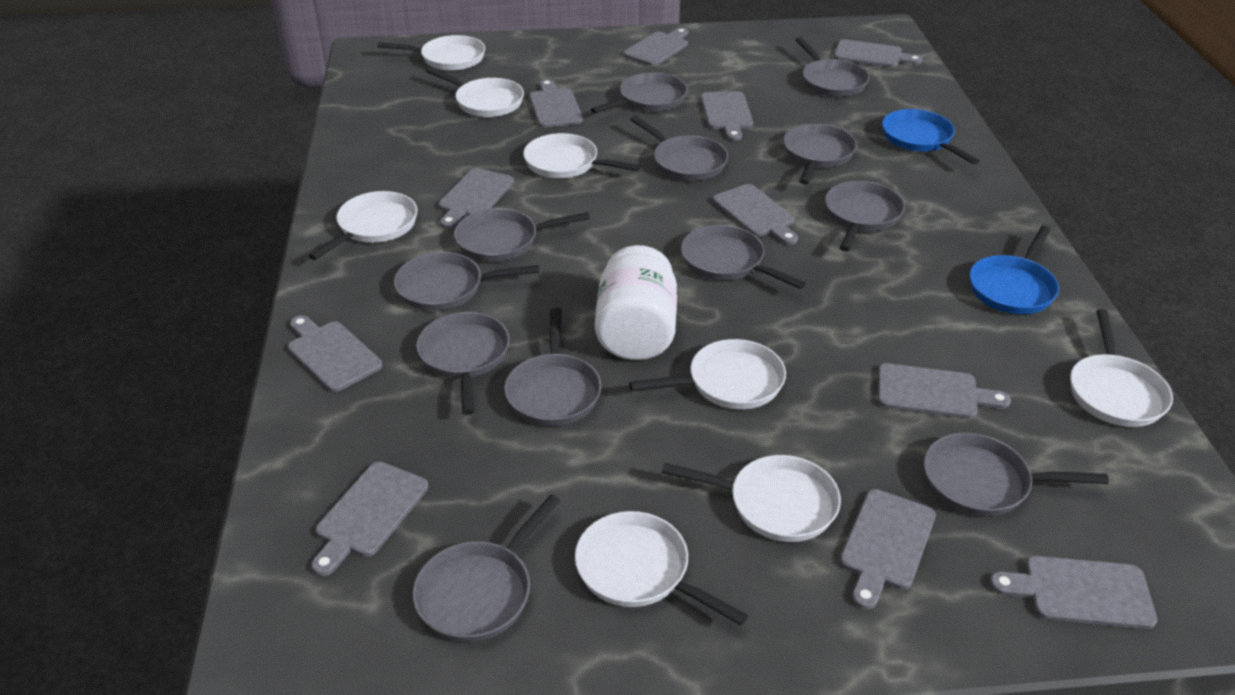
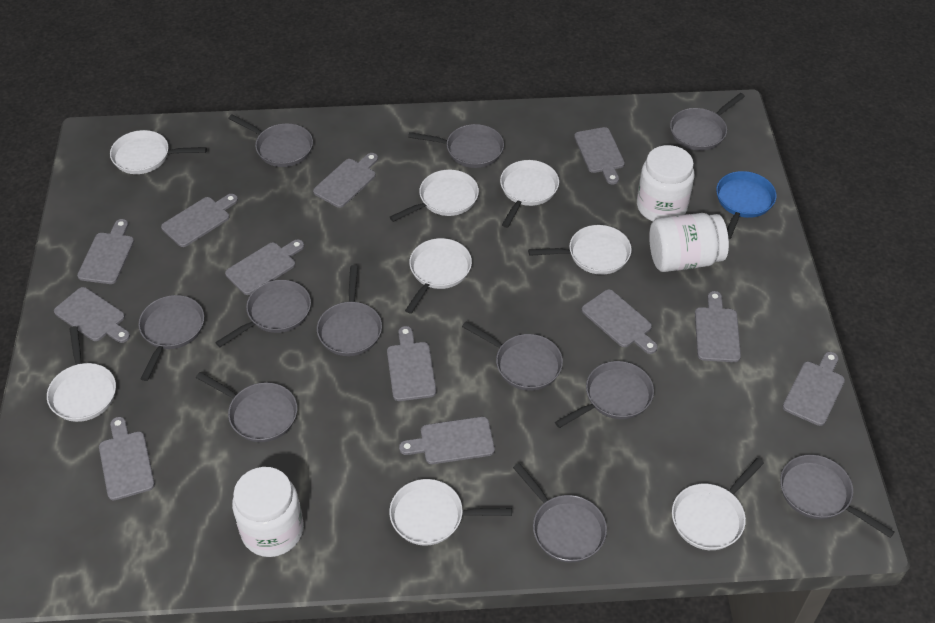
blue pan: 2 -> 1
grey cutting board: 11 -> 12
grey pan: 12 -> 11
white jar: 1 -> 3

